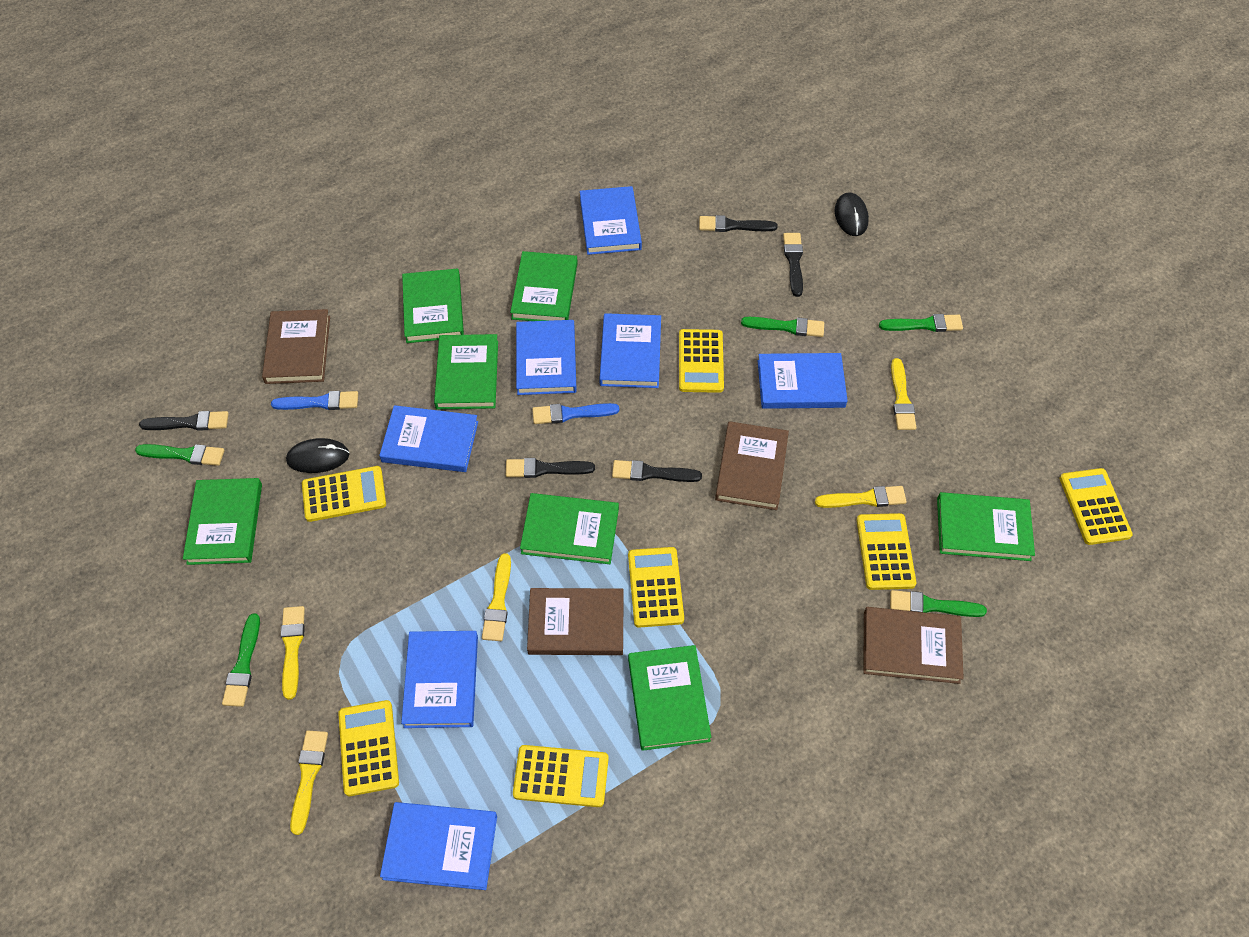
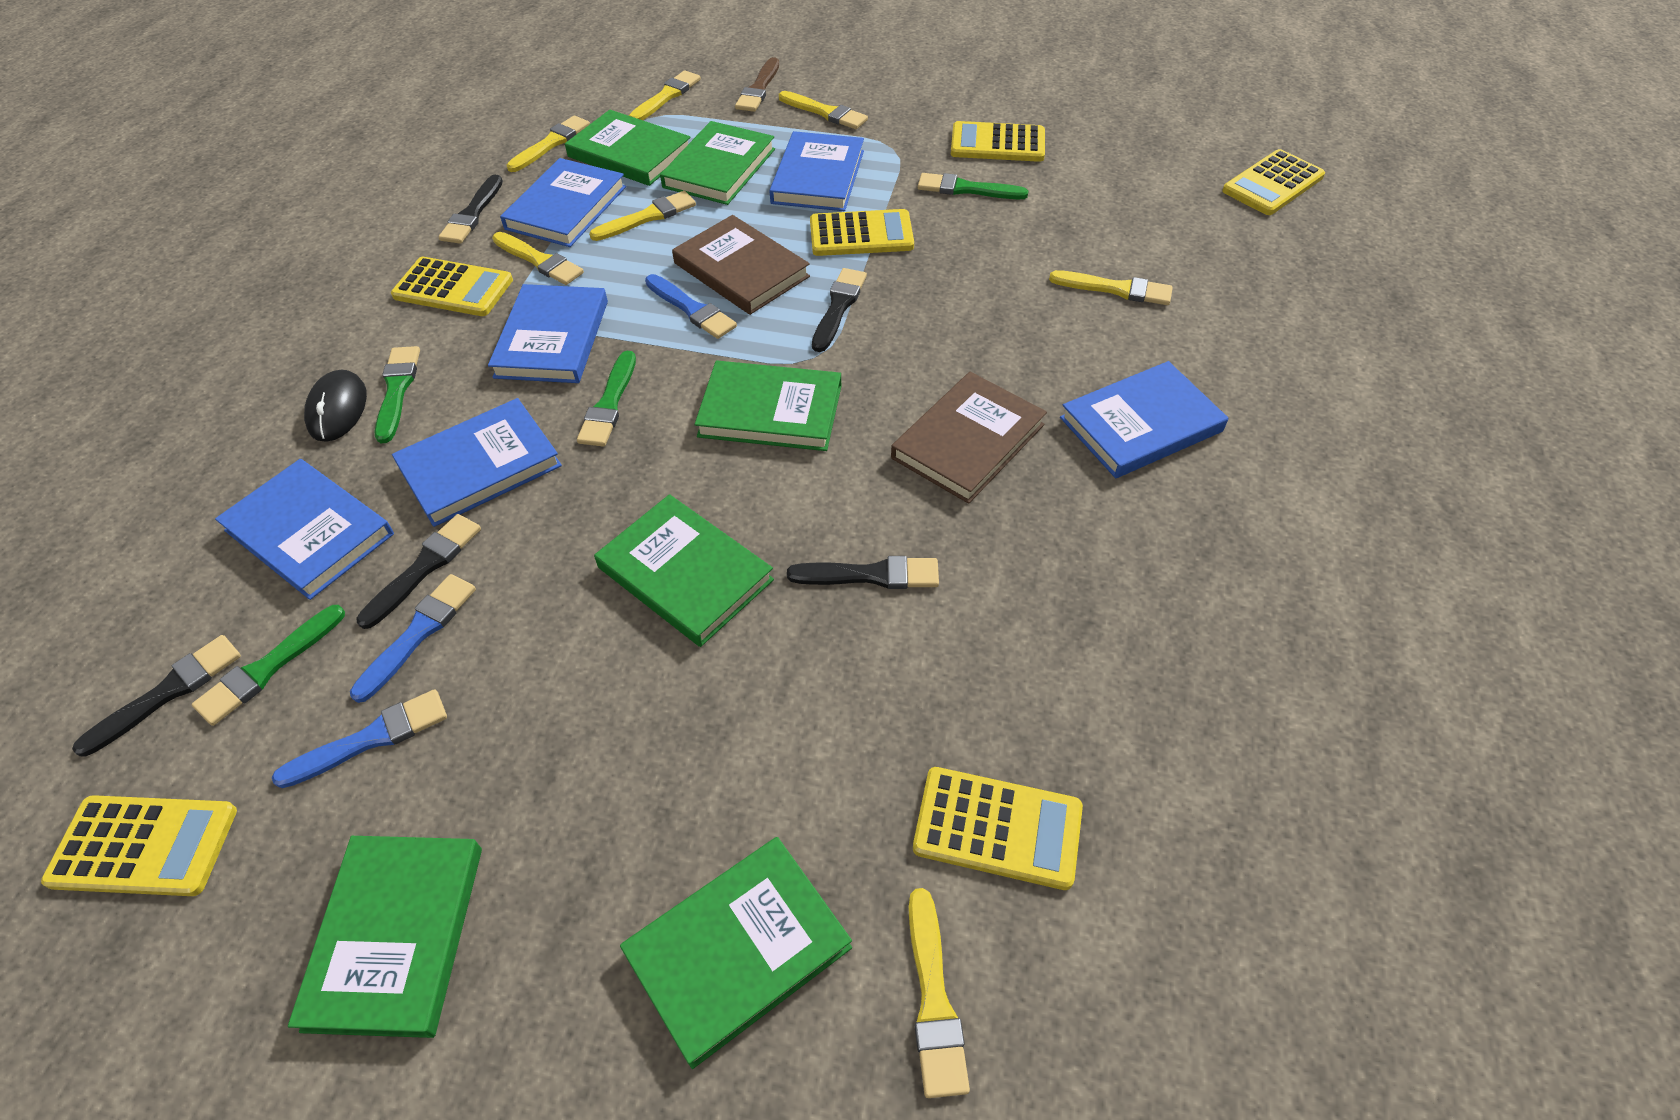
black mouse: 2 -> 1
blue book: 7 -> 6
blue brush: 2 -> 3
brown book: 4 -> 2
brown brush: 0 -> 1
green book: 7 -> 6
green brush: 5 -> 4
yellow brush: 5 -> 7
yellow calculator: 7 -> 6

